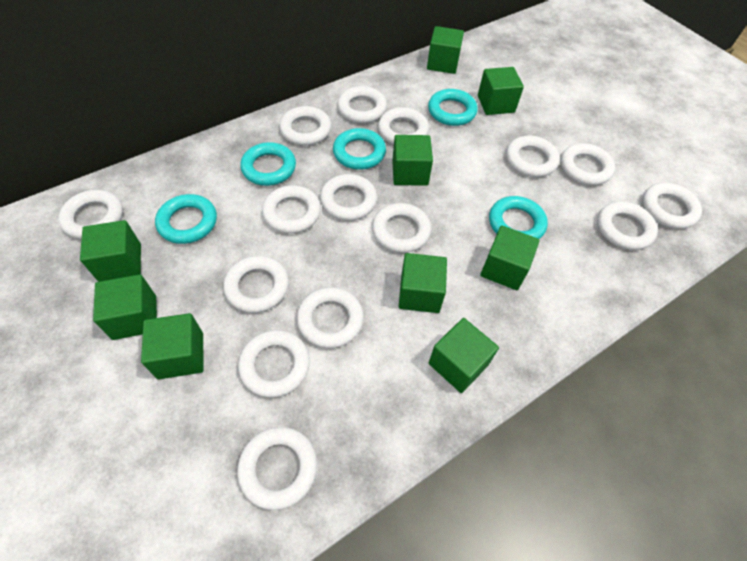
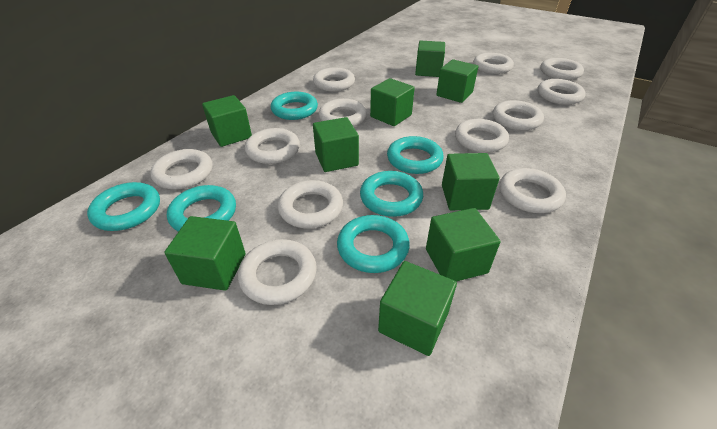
turquoise ring: 5 -> 6
white ring: 15 -> 12

